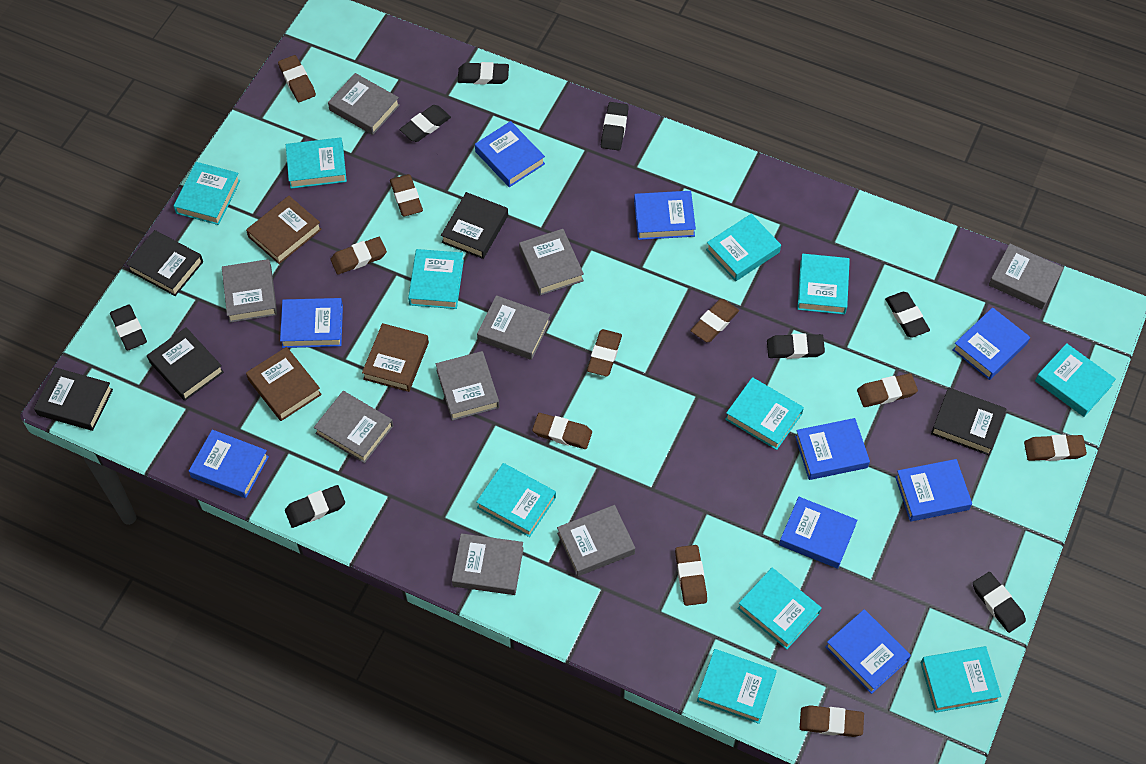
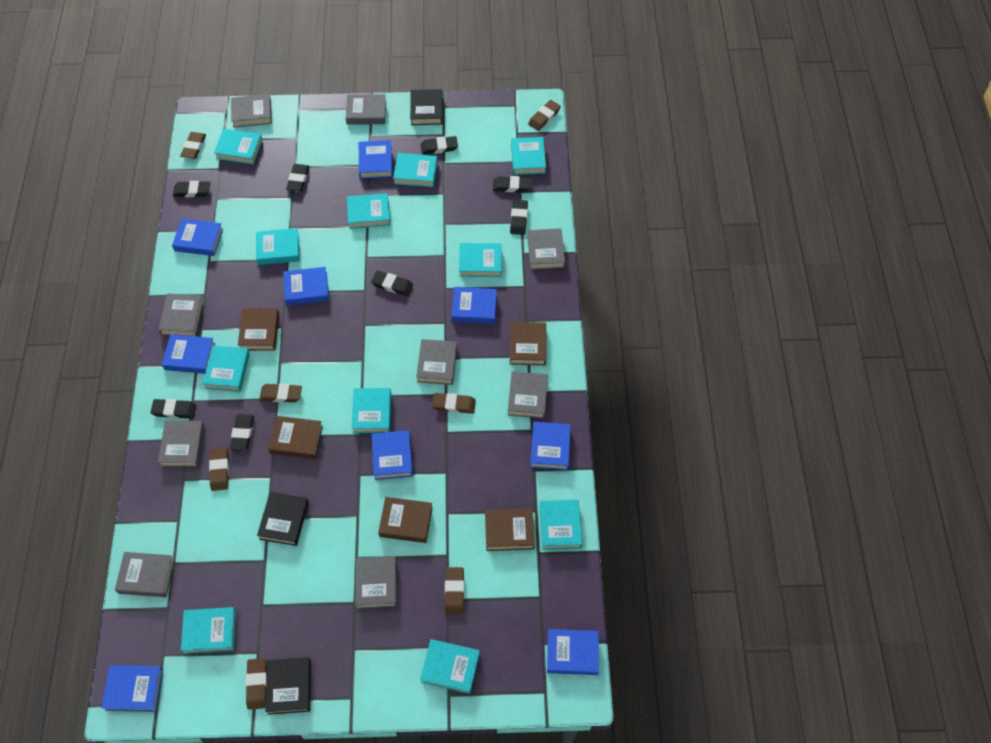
black book: 5 -> 3
brown book: 3 -> 5
brown eraser: 10 -> 7

